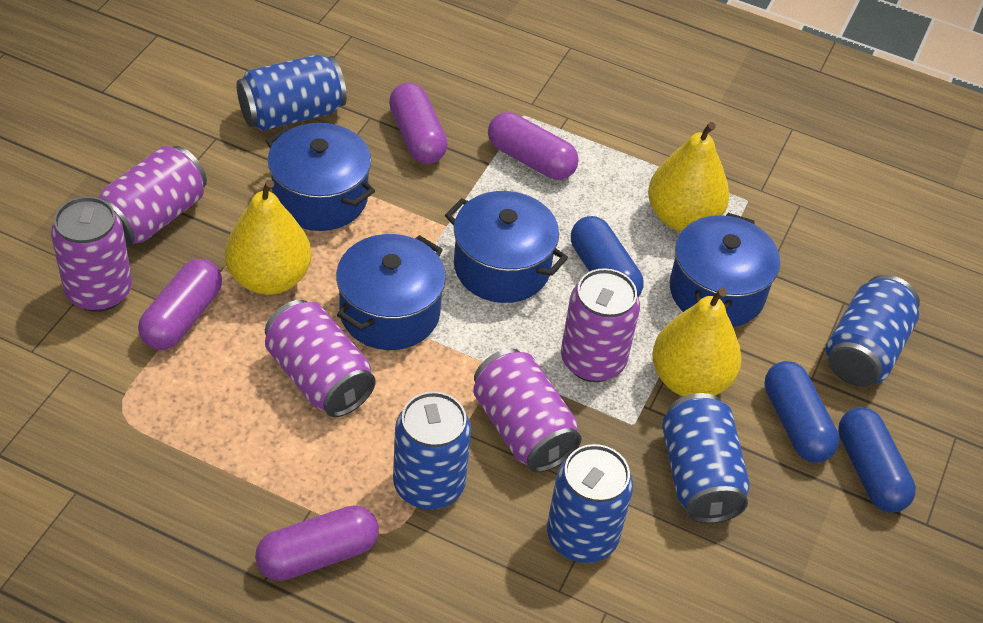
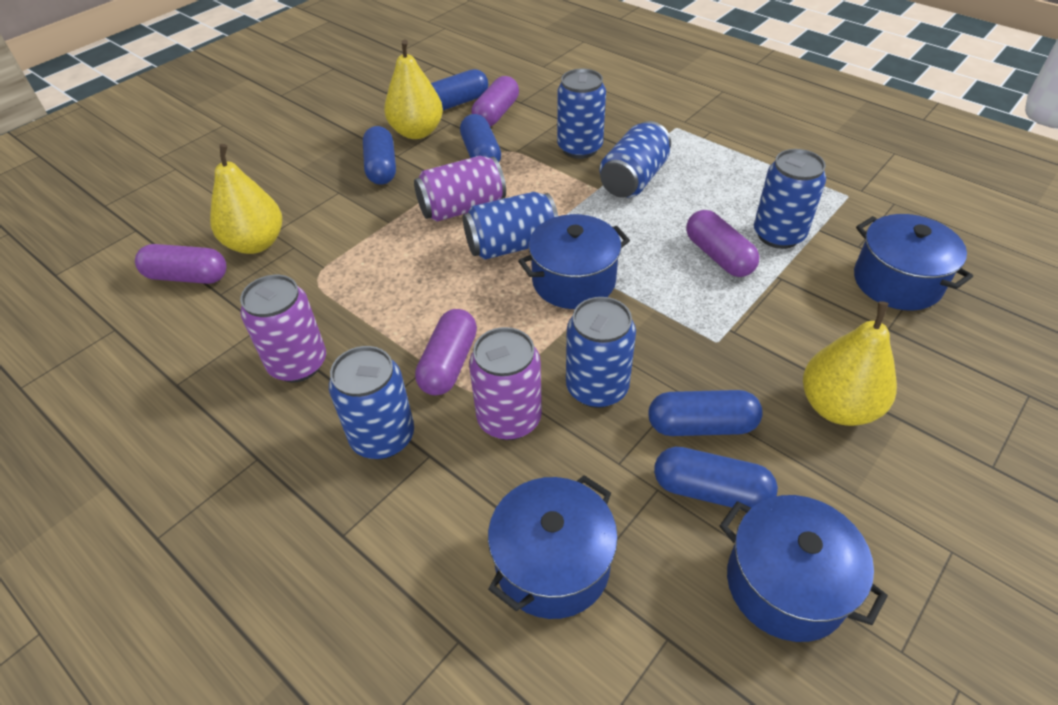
blue can: 5 -> 6
blue capsule: 3 -> 5
purple can: 5 -> 3

